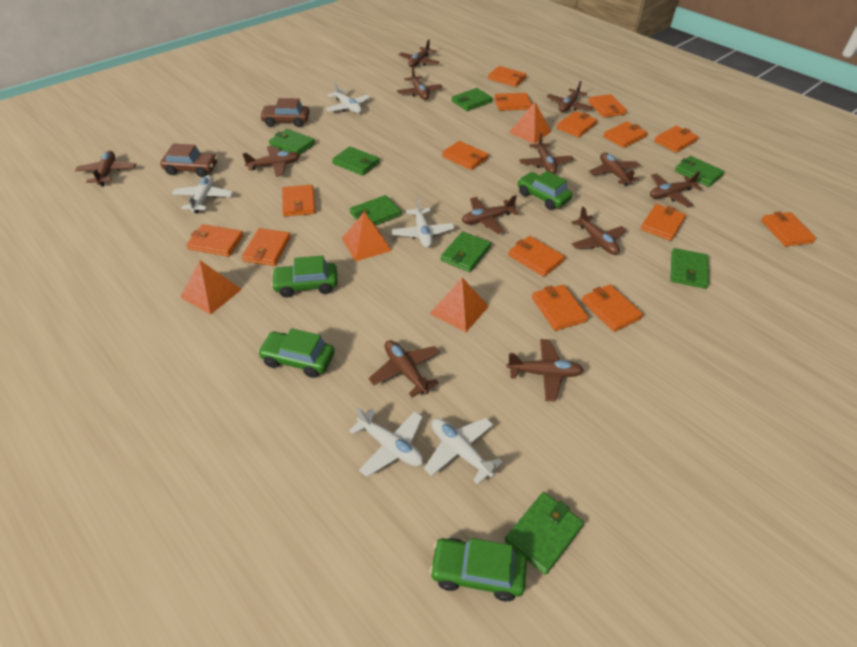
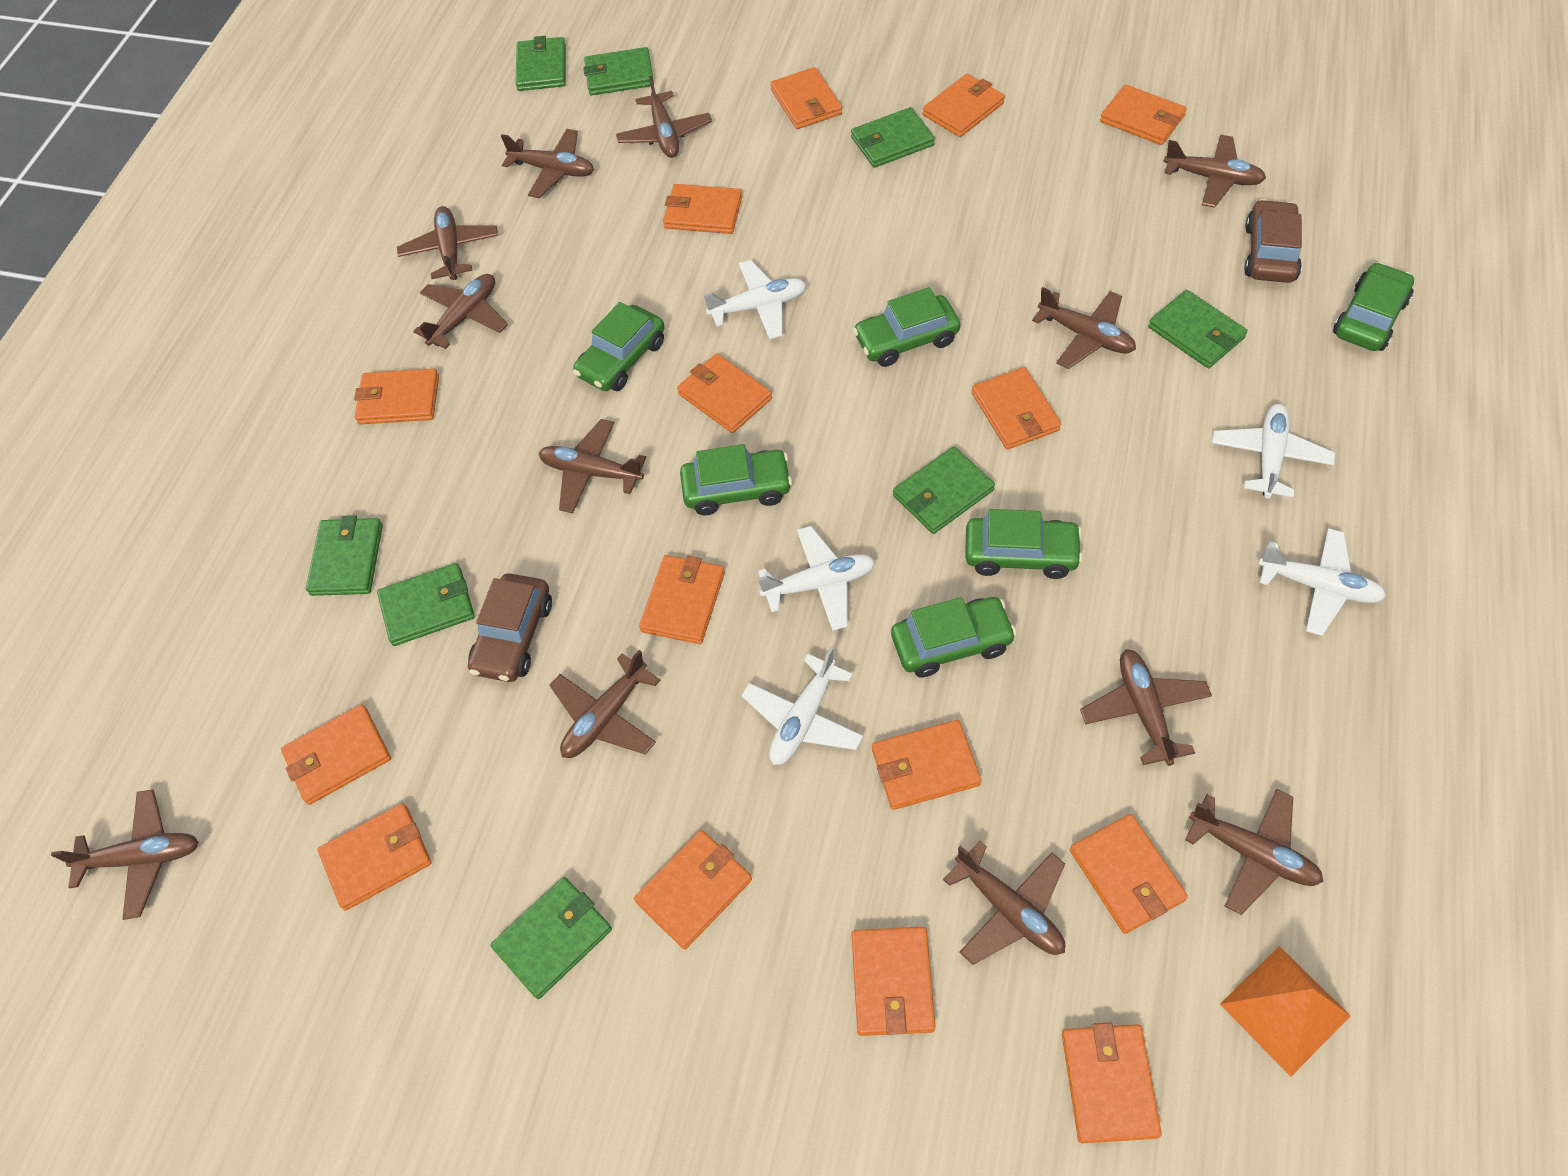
green car: 4 -> 6
orange pyramid: 4 -> 1

